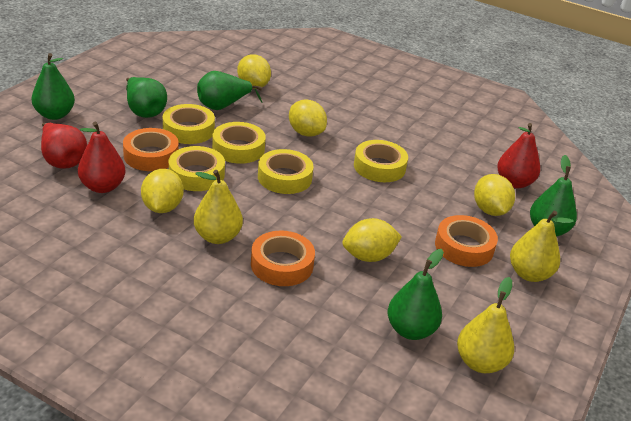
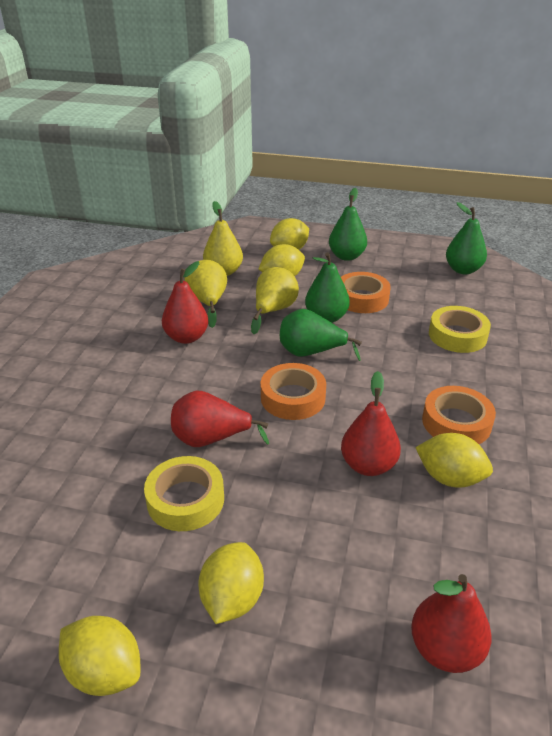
green pear: 5 -> 4
red pear: 3 -> 4
yellow tape: 5 -> 2

